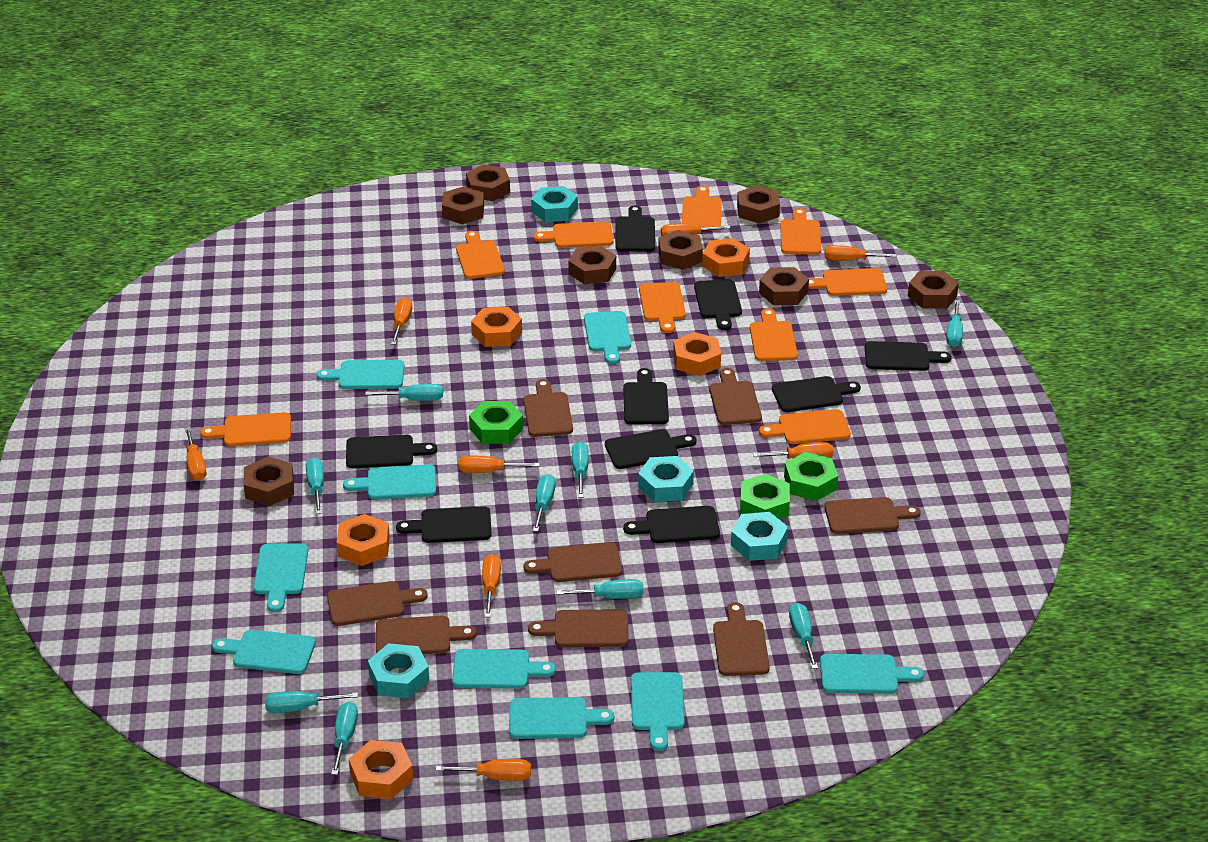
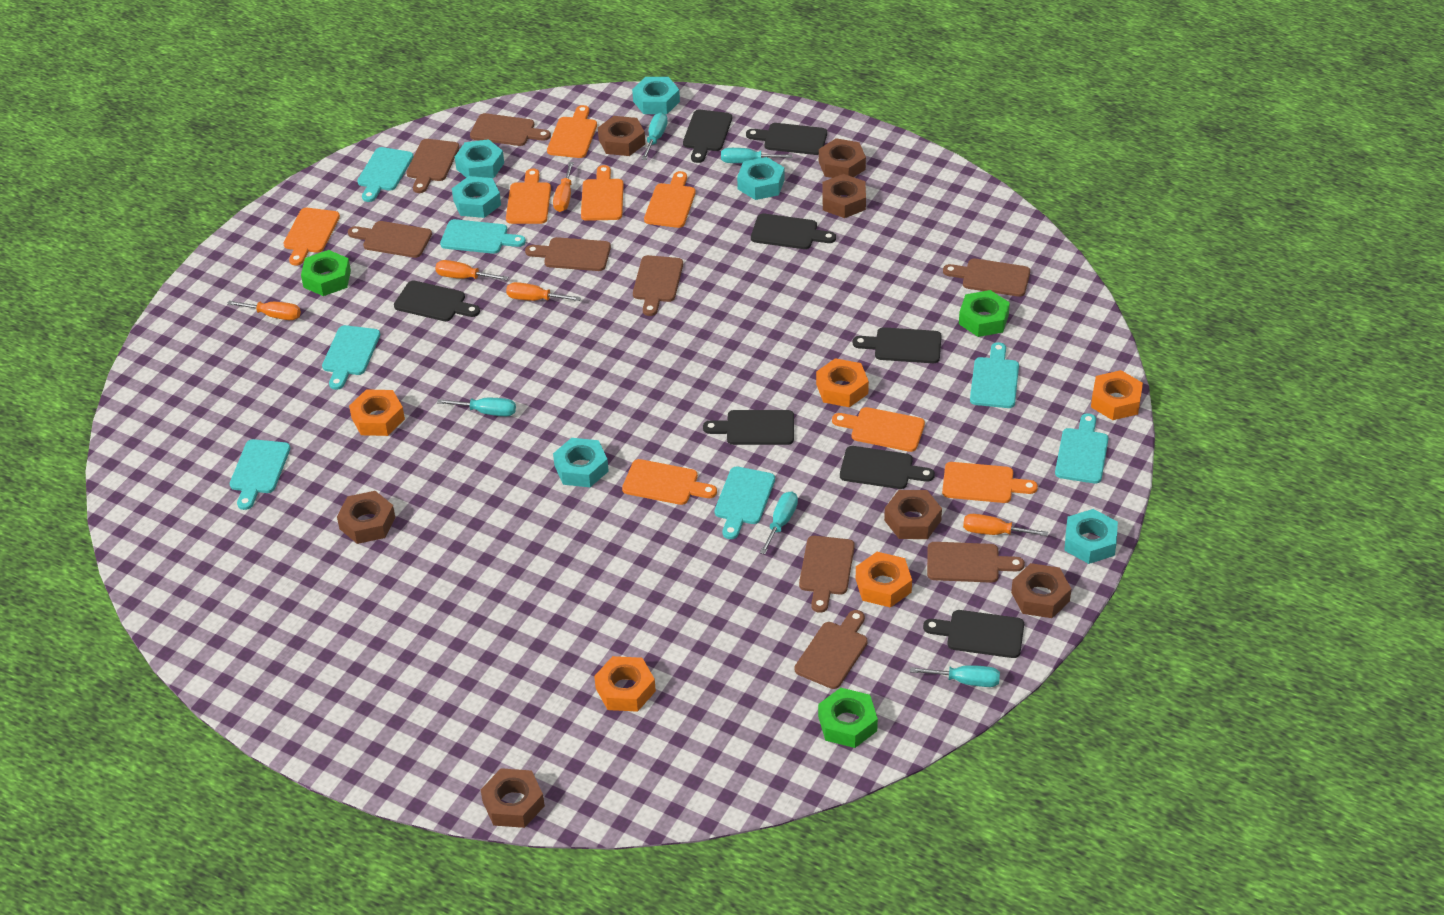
black cutting board: 9 -> 8
brown cutting board: 8 -> 9
brown nut: 8 -> 7
orange cutting board: 9 -> 8
orange screwdriver: 8 -> 5
turquoise cutting board: 9 -> 7
turquoise nut: 4 -> 6
turquoise screwdriver: 9 -> 5

